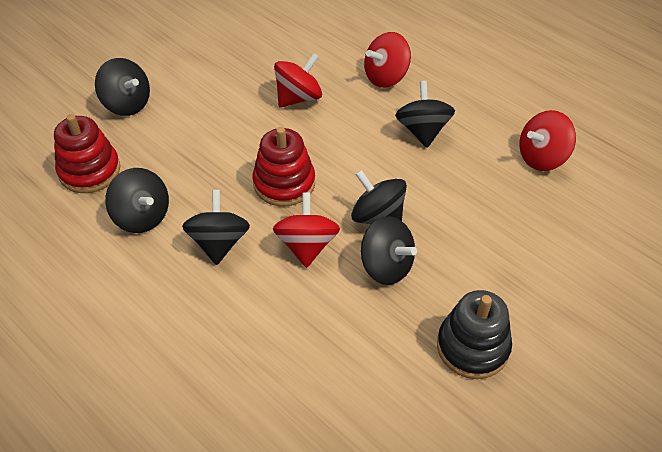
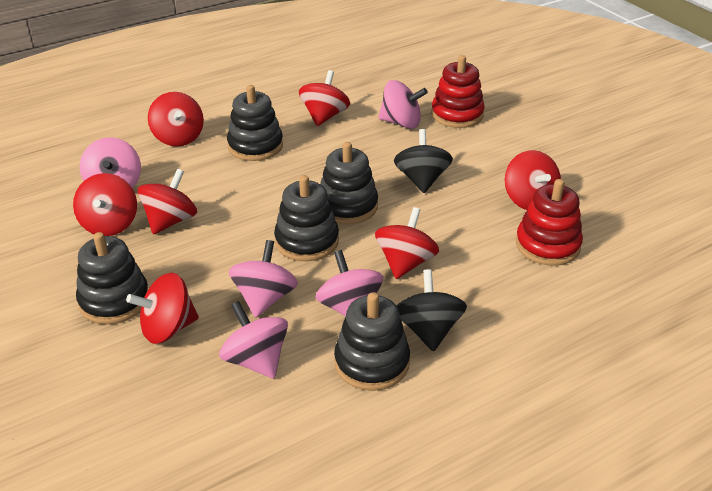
black spinning top: 6 -> 2
black stacking toy: 1 -> 5
pink spinning top: 0 -> 5
red spinning top: 4 -> 7

